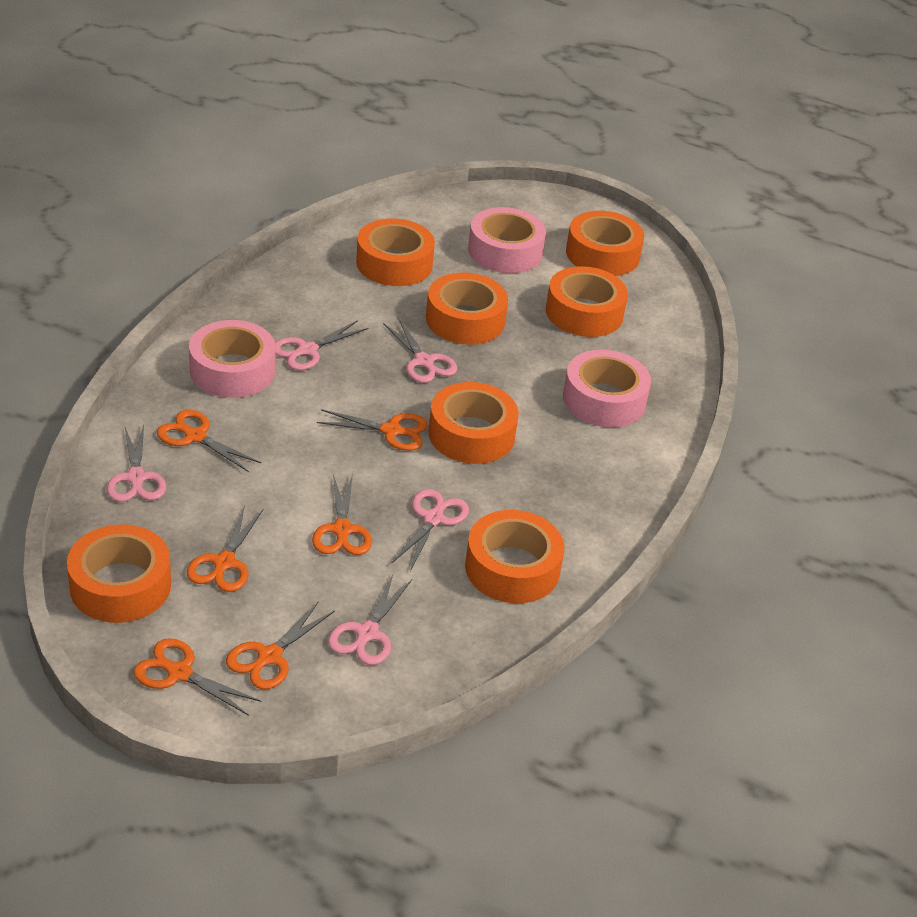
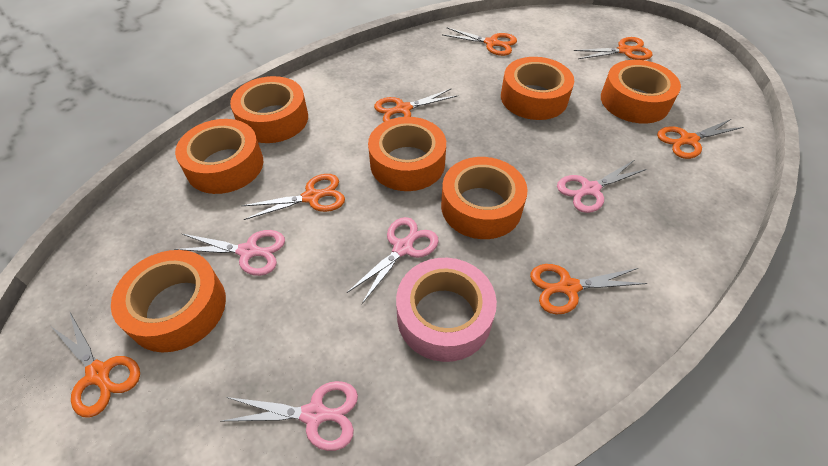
orange scissors: 6 -> 7
pink scissors: 5 -> 4
pink tape: 3 -> 1

